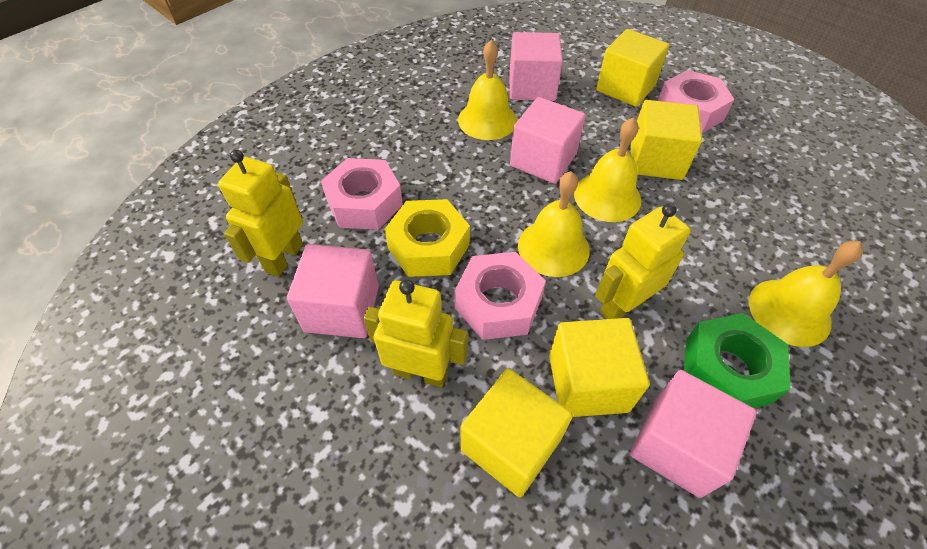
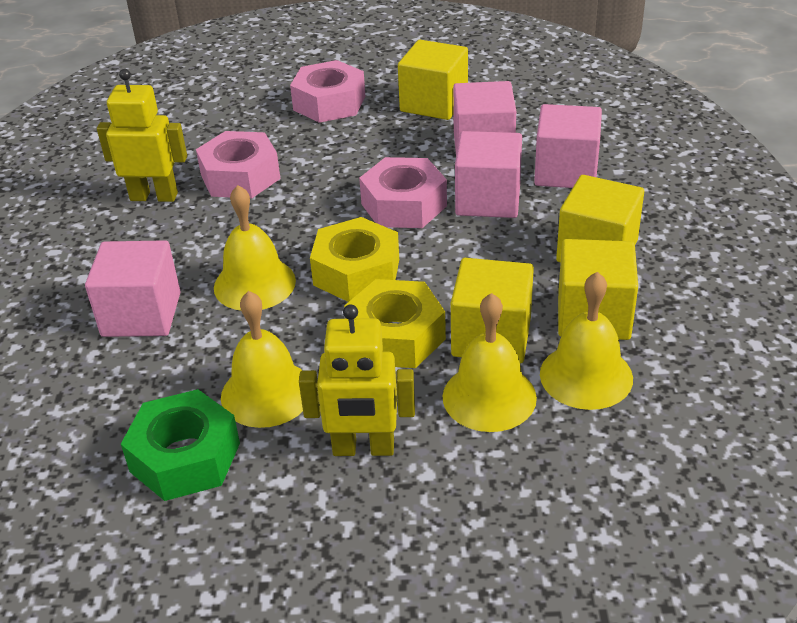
yellow nut: 1 -> 2
yellow robot: 3 -> 2

